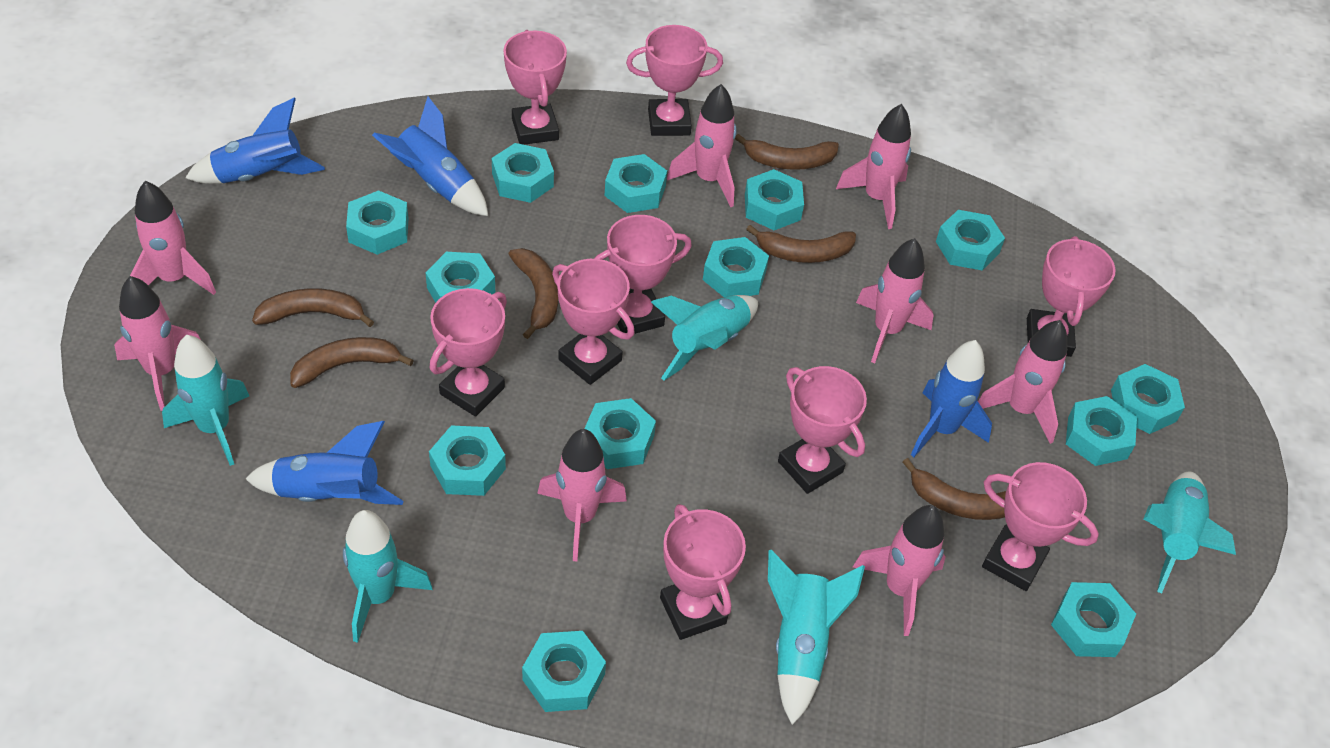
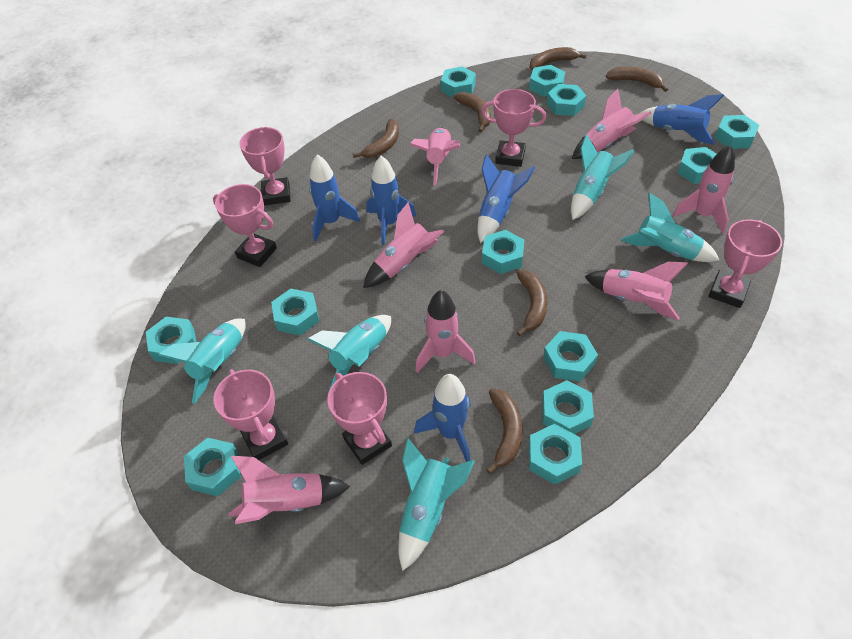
blue rocket: 4 -> 5
pink rocket: 8 -> 7
pink trophy: 9 -> 6
turquoise nut: 13 -> 12

